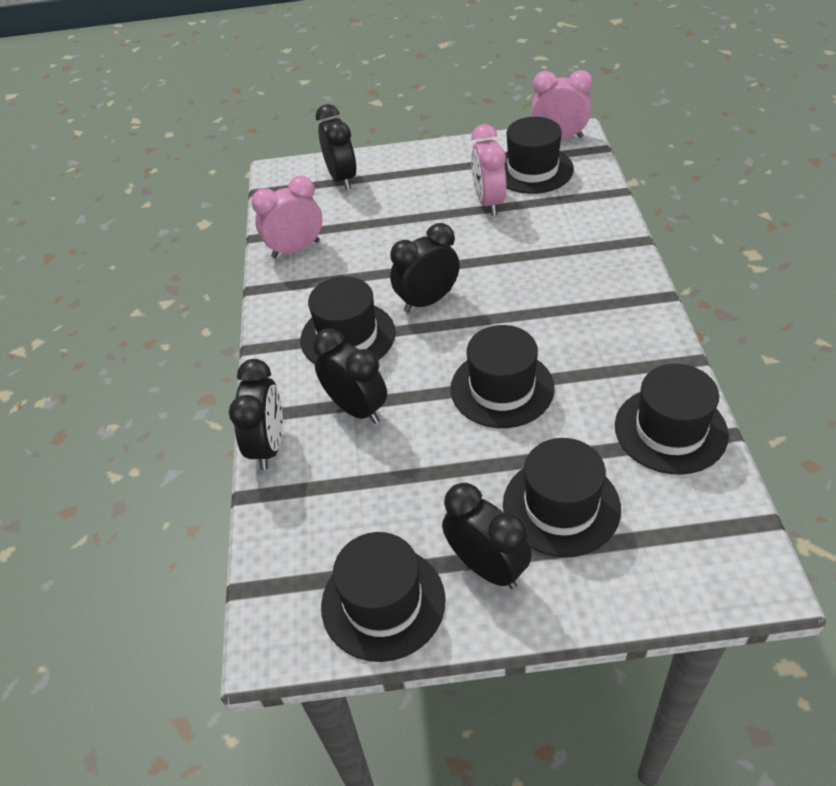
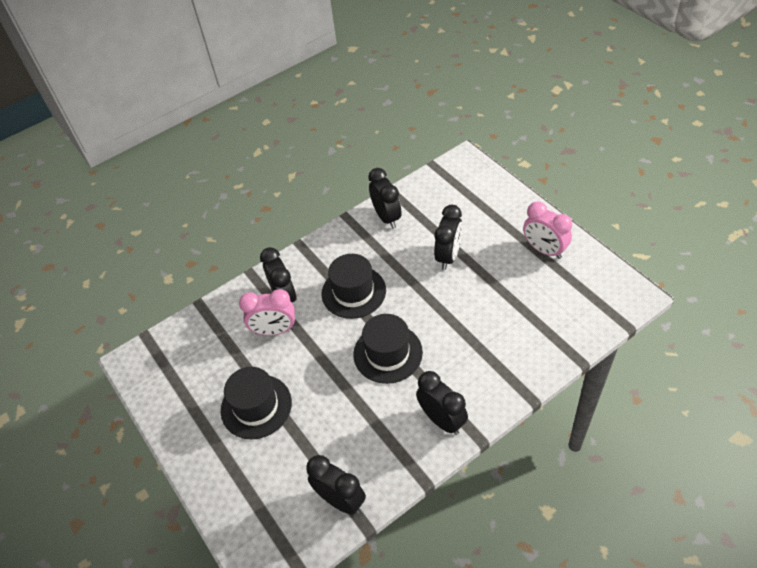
black hat: 6 -> 3
pink clock: 3 -> 2

